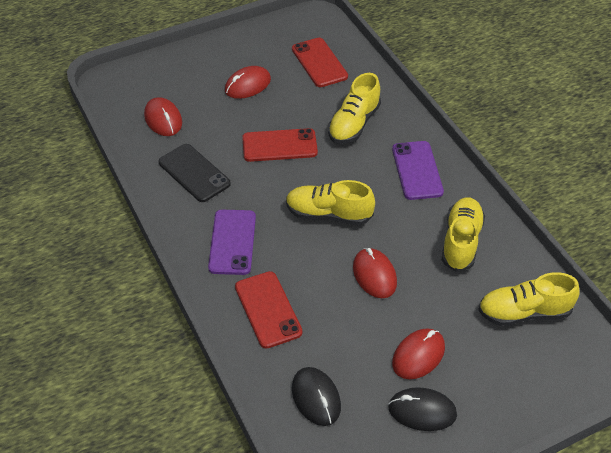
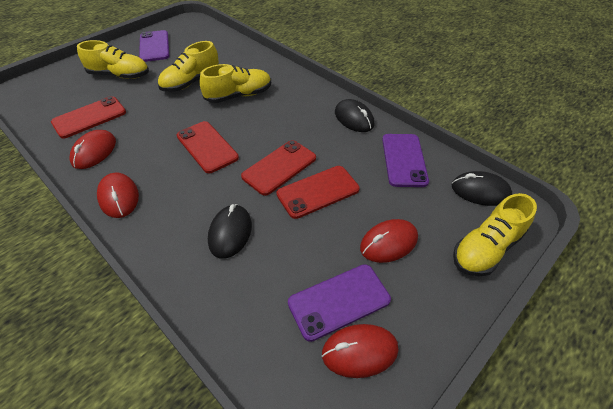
black mouse: 2 -> 3
black phone: 1 -> 0
purple phone: 2 -> 3
red phone: 3 -> 4

